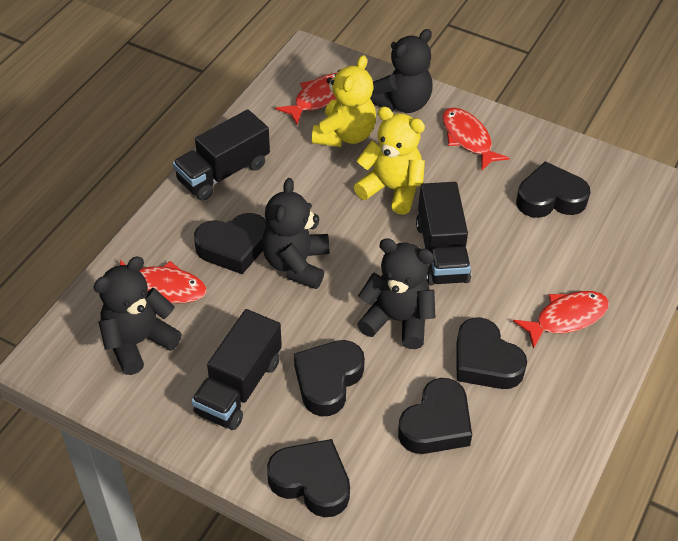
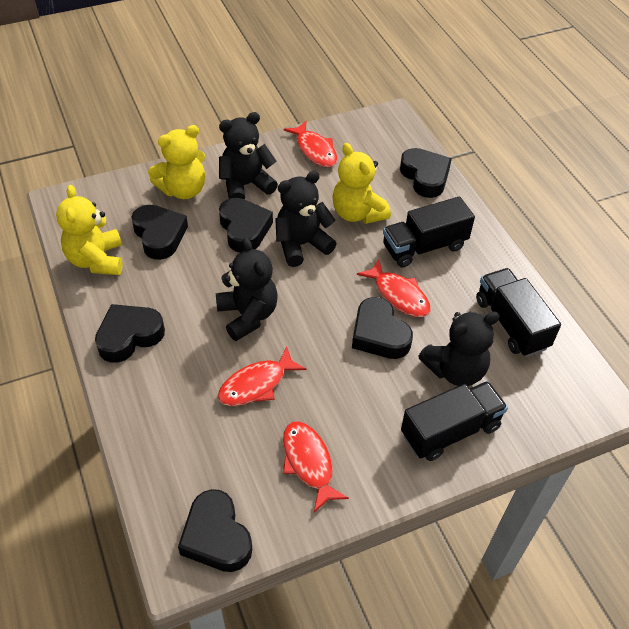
yellow teddy bear: 2 -> 3

